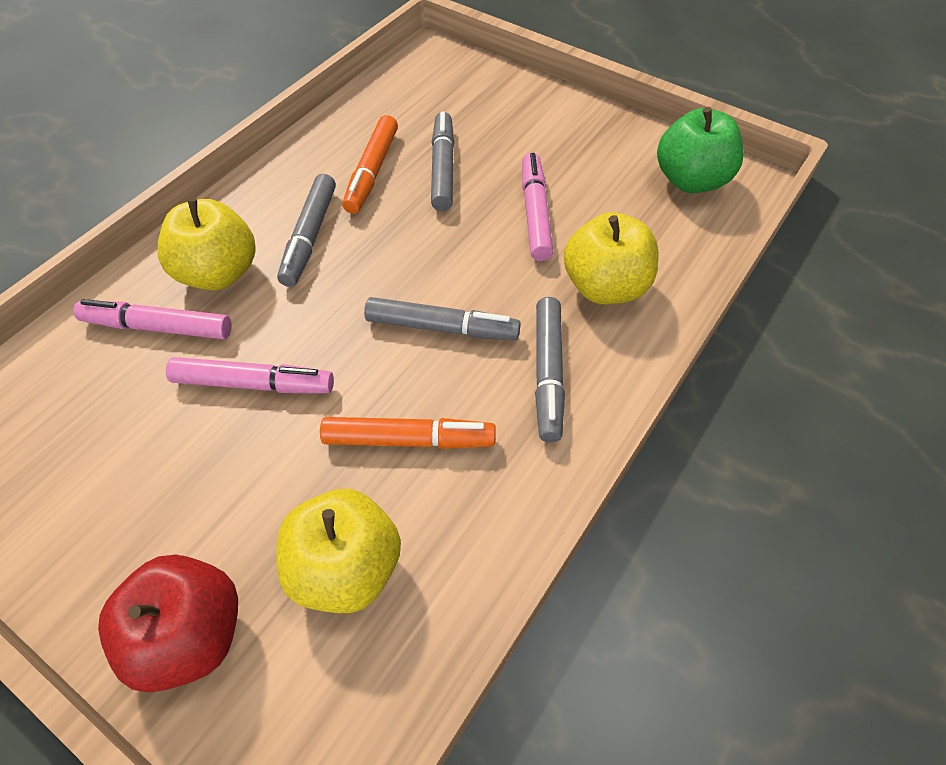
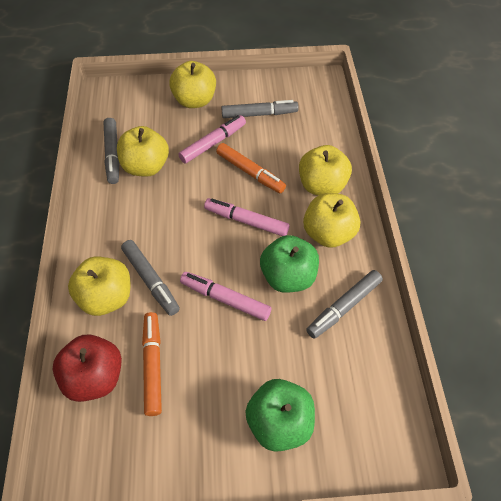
green apple: 1 -> 2
yellow apple: 3 -> 5

